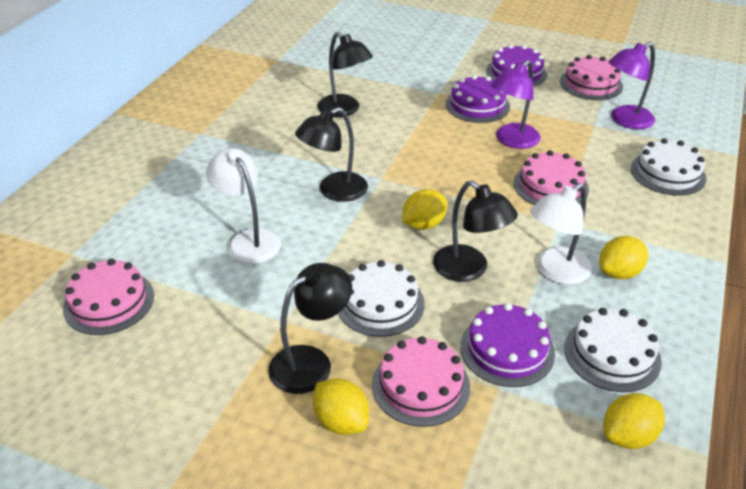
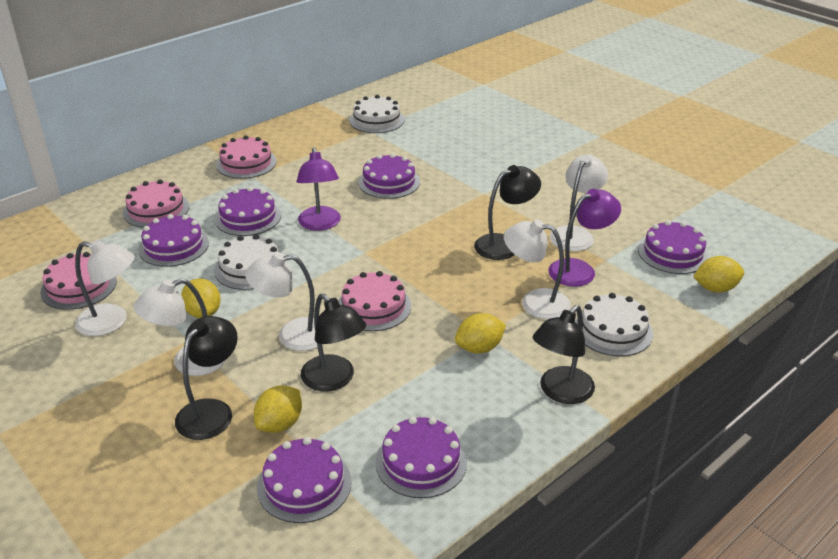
purple cake: 3 -> 6
white lamp: 2 -> 5

